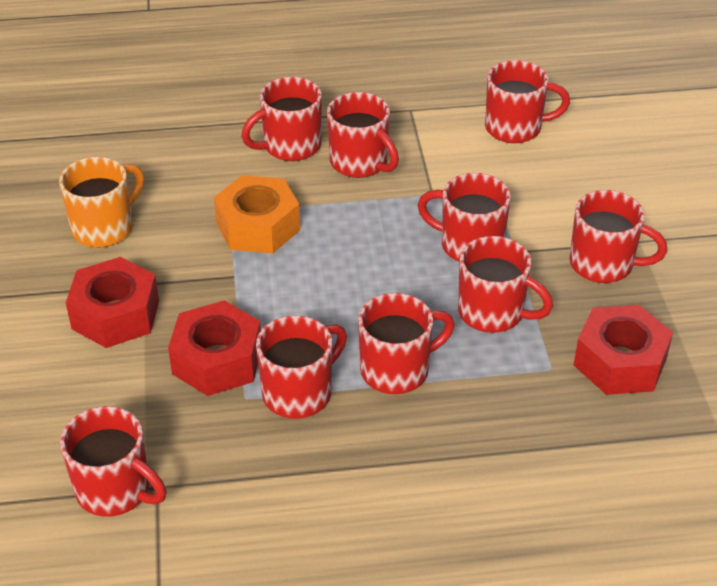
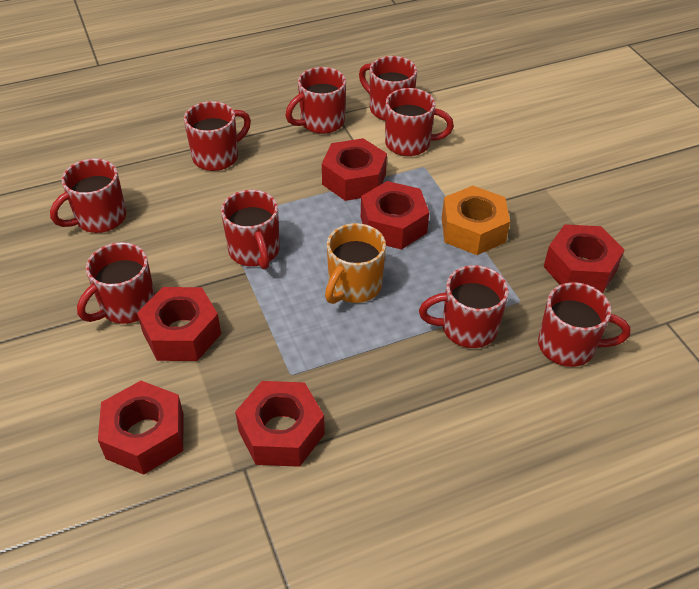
red nut: 3 -> 6

